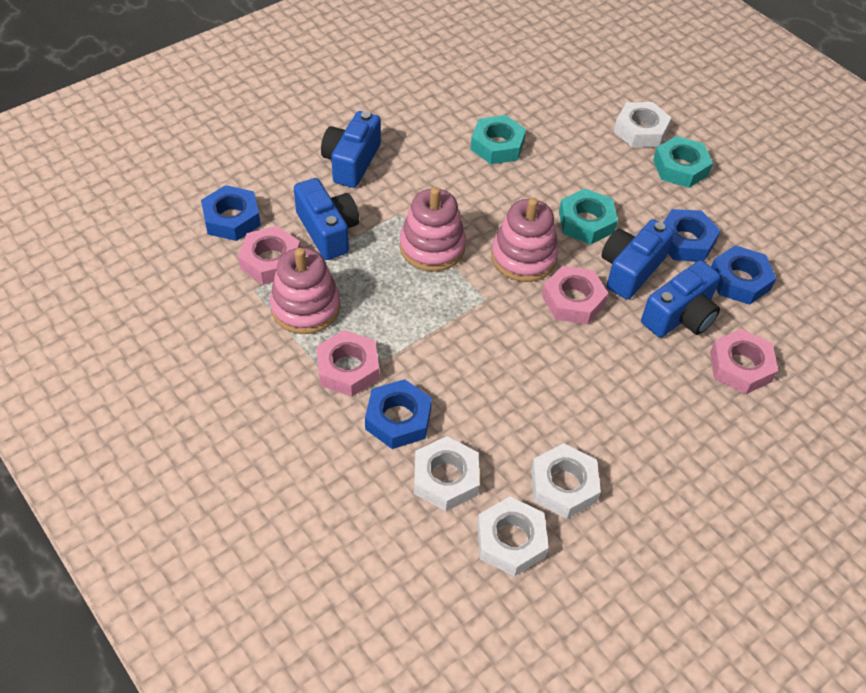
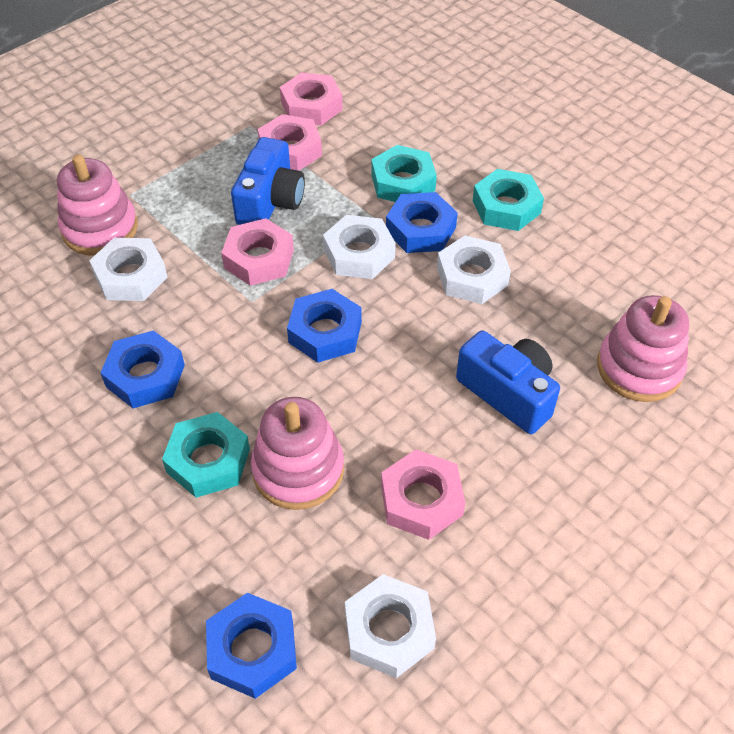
blue camera: 4 -> 2

